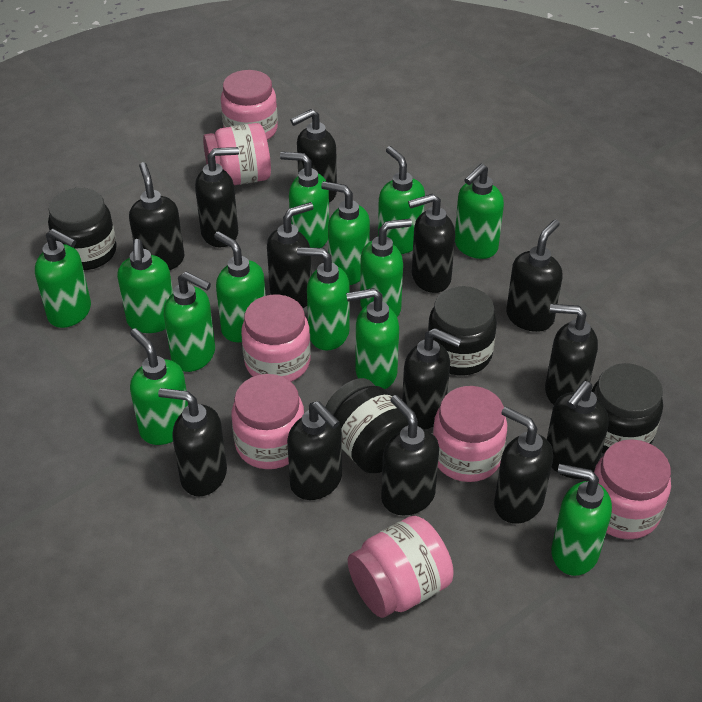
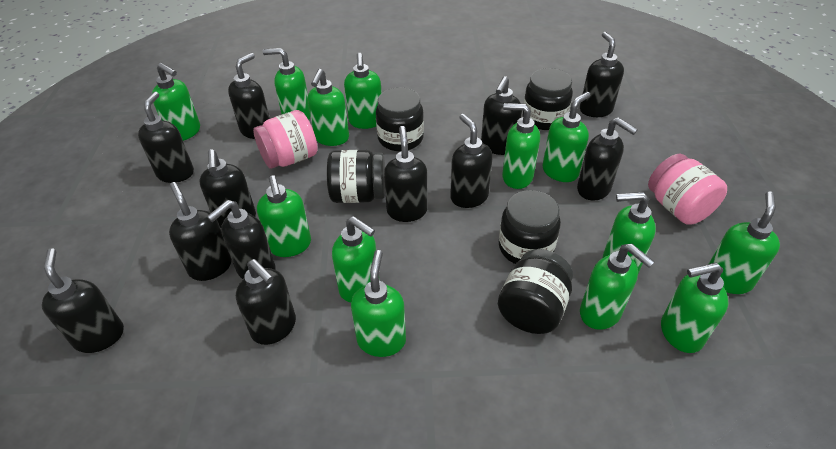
black jar: 4 -> 5
black soap dispenser: 13 -> 12
pink jar: 7 -> 2

